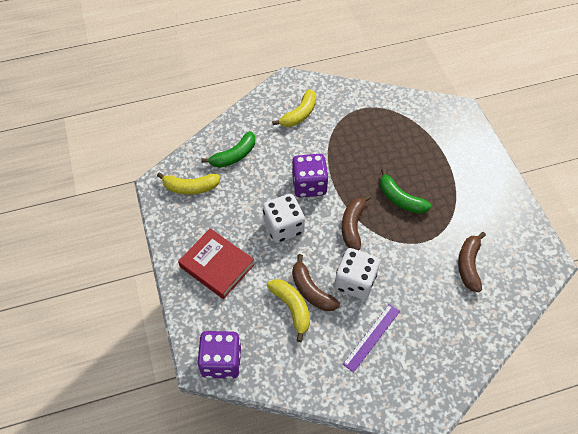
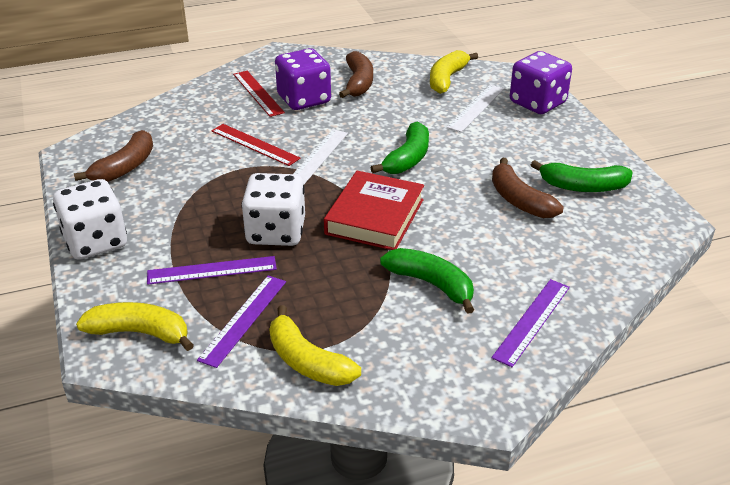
green banana: 2 -> 3
purple ruler: 1 -> 3
red ruler: 0 -> 2
white ruler: 0 -> 2

